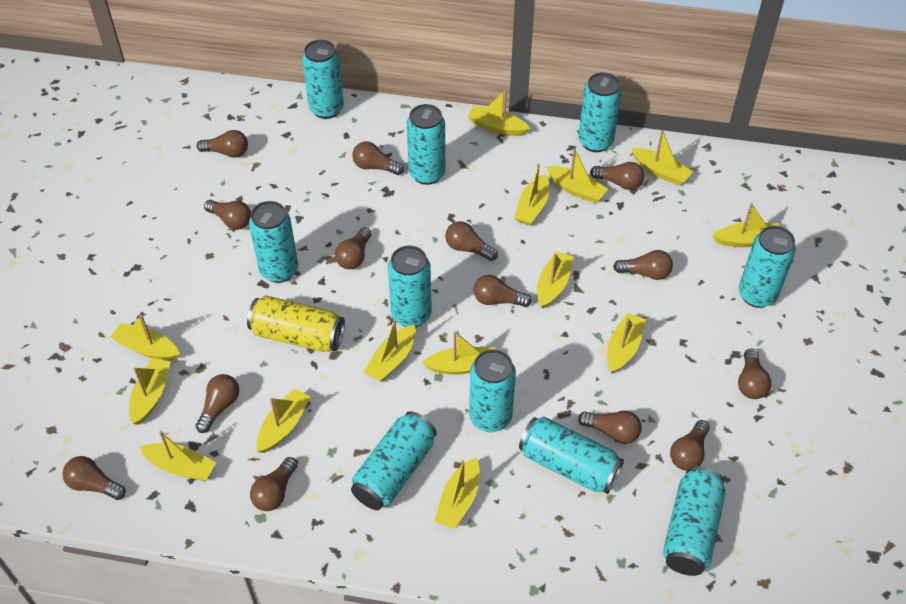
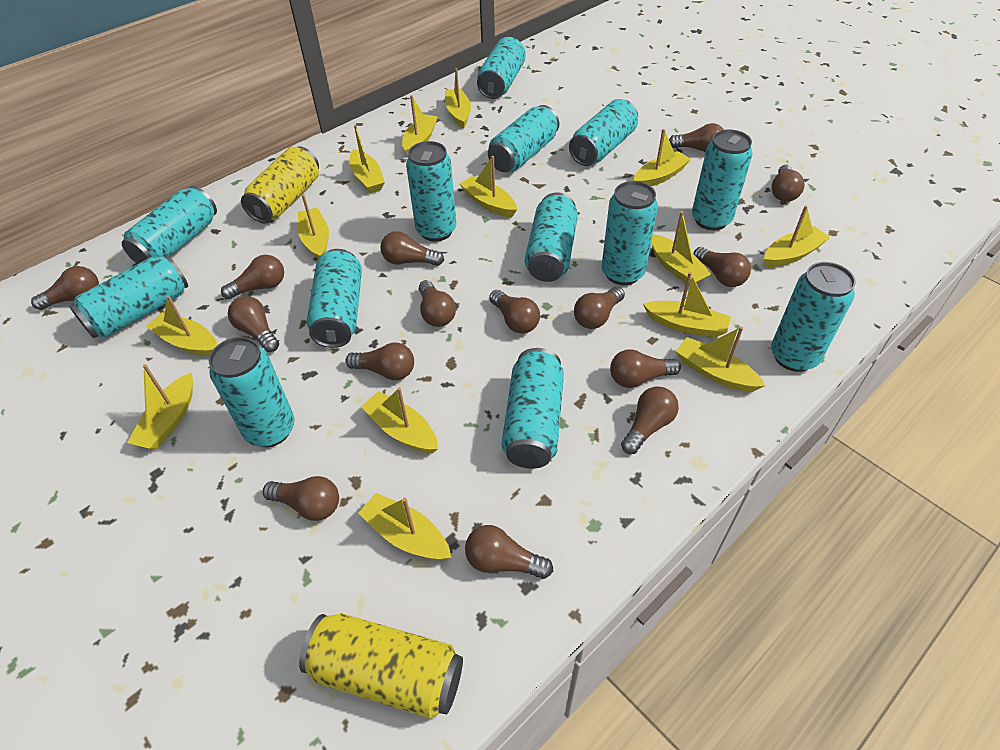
brown light bulb: 14 -> 15
turquoise can: 10 -> 13
yellow can: 1 -> 2

